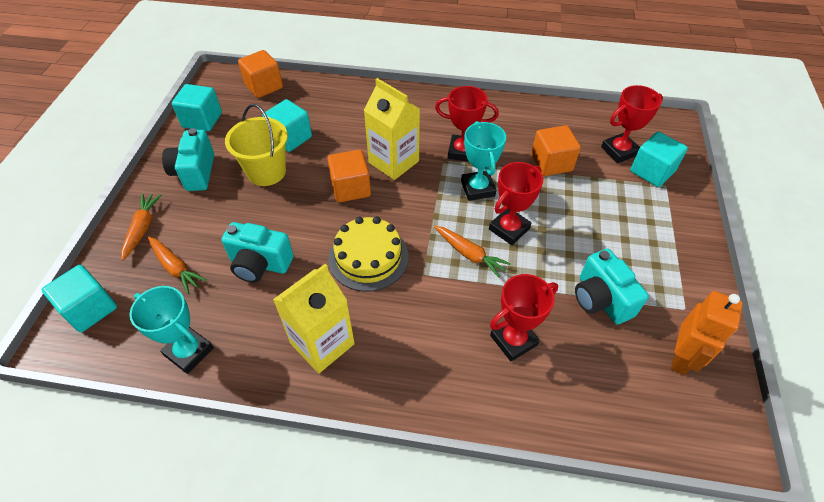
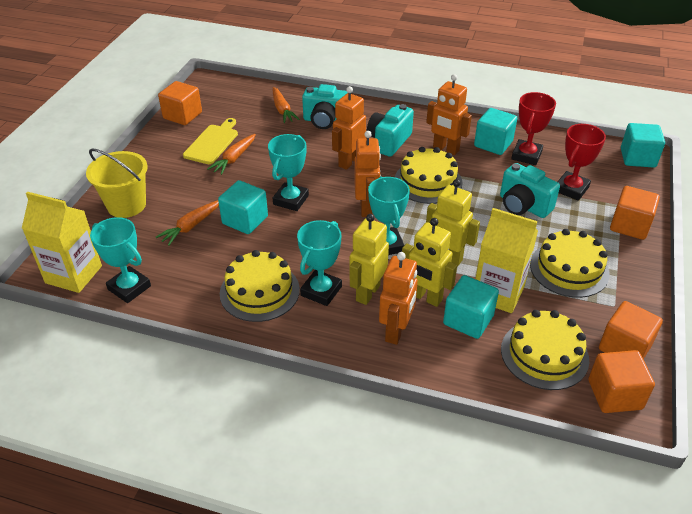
orange cube: 3 -> 4
orange robot: 1 -> 4
red trophy: 4 -> 2
turquoise trophy: 2 -> 4
yellow cake: 1 -> 4
yellow cutting board: 0 -> 1
yellow robot: 0 -> 3

